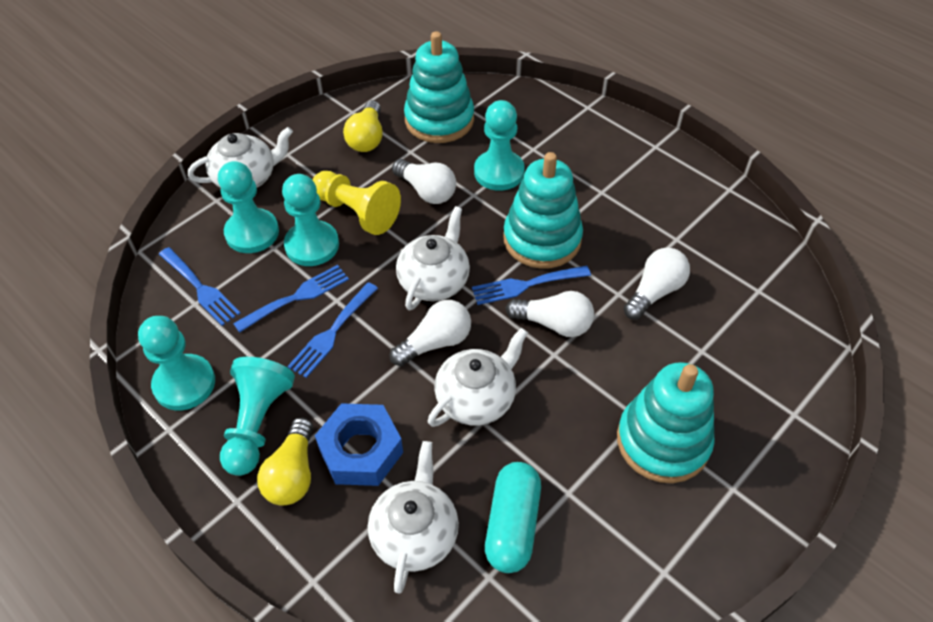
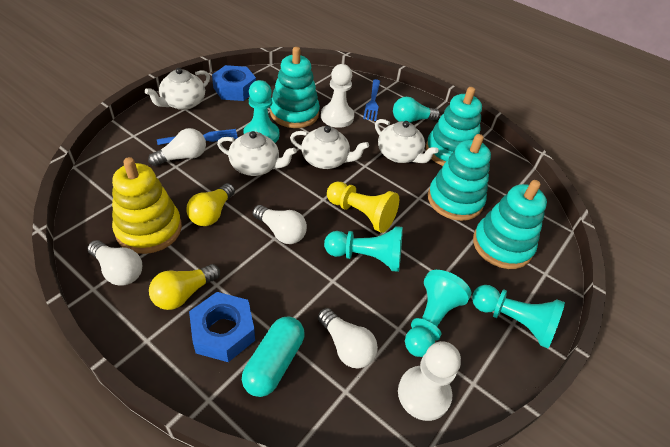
blue fork: 4 -> 2
blue nut: 1 -> 2
turquoise light bulb: 0 -> 1
turquoise pawn: 5 -> 4
turquoise stacking toy: 3 -> 4
white pawn: 0 -> 2
yellow stacking toy: 0 -> 1

